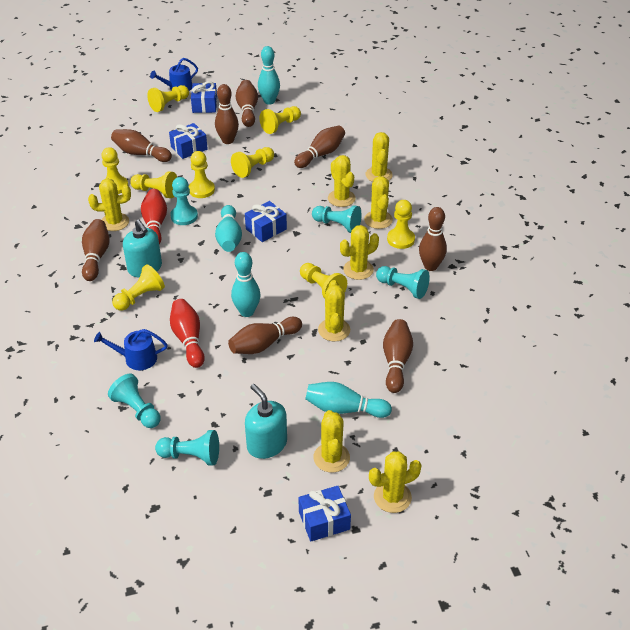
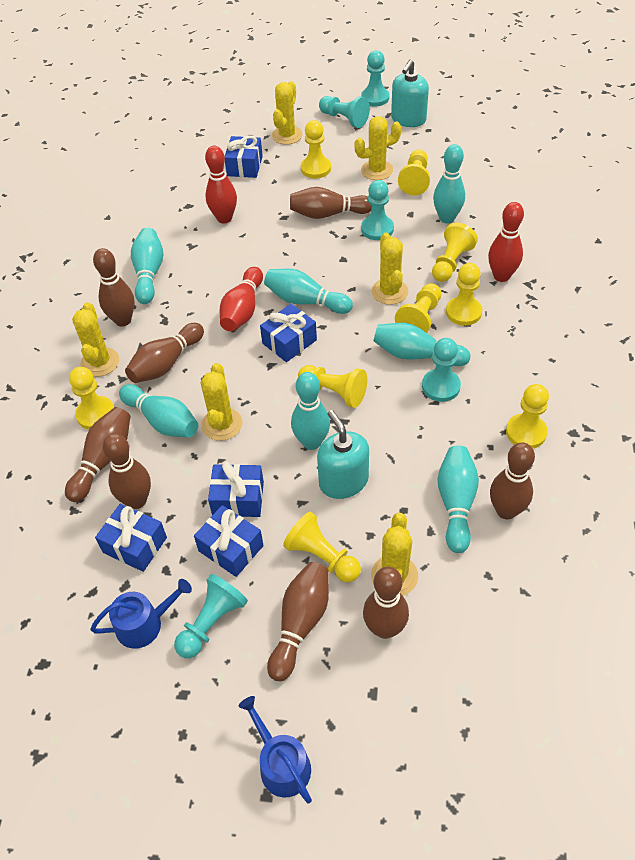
blue gift: 4 -> 5
red bowling pin: 2 -> 3
turquoise bowling pin: 4 -> 7
yellow cactus: 8 -> 6

